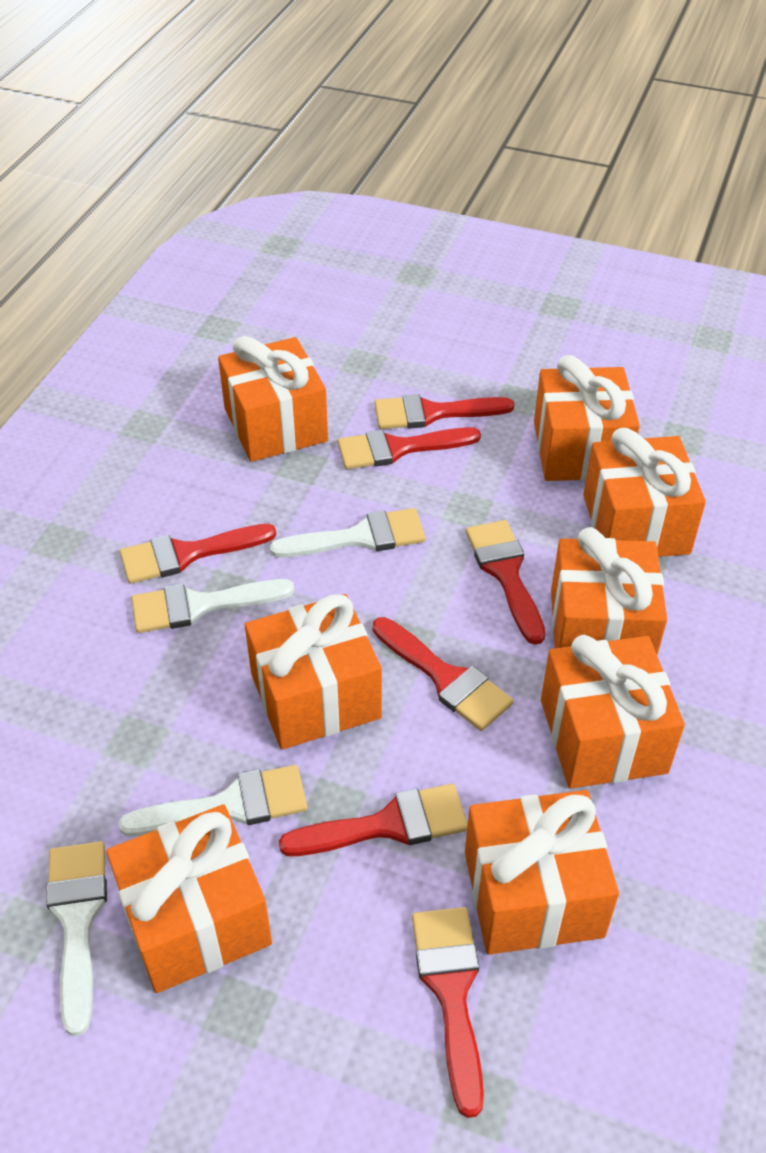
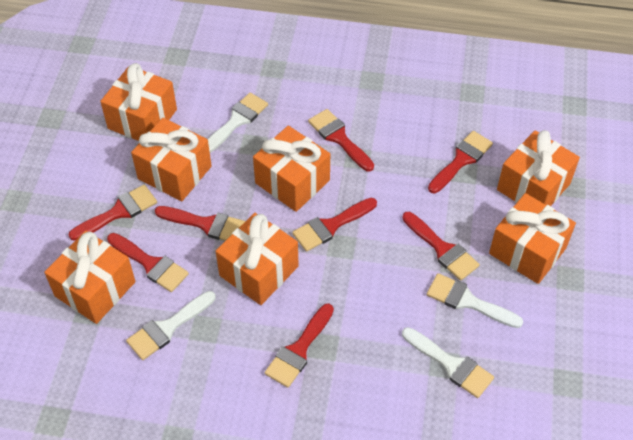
orange gift: 8 -> 7
red brush: 7 -> 8

